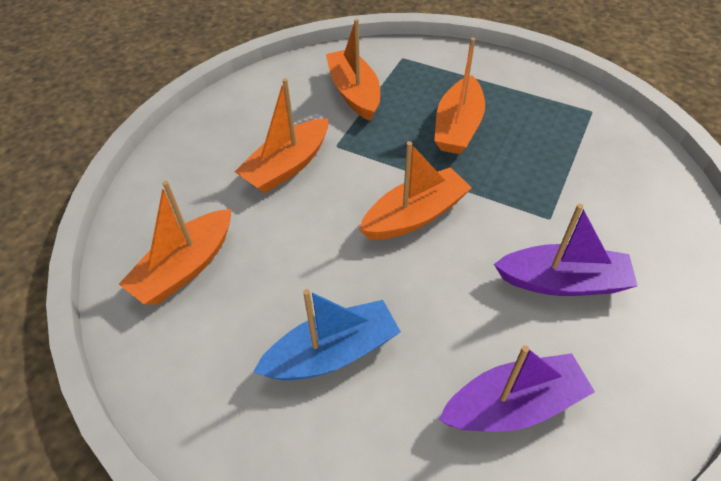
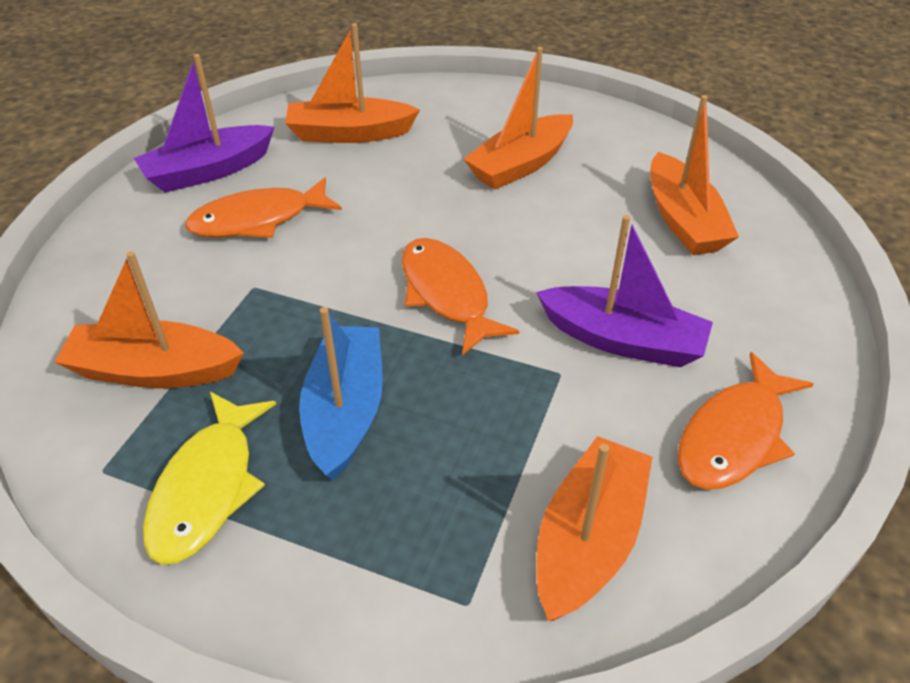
orange fish: 0 -> 3
yellow fish: 0 -> 1

